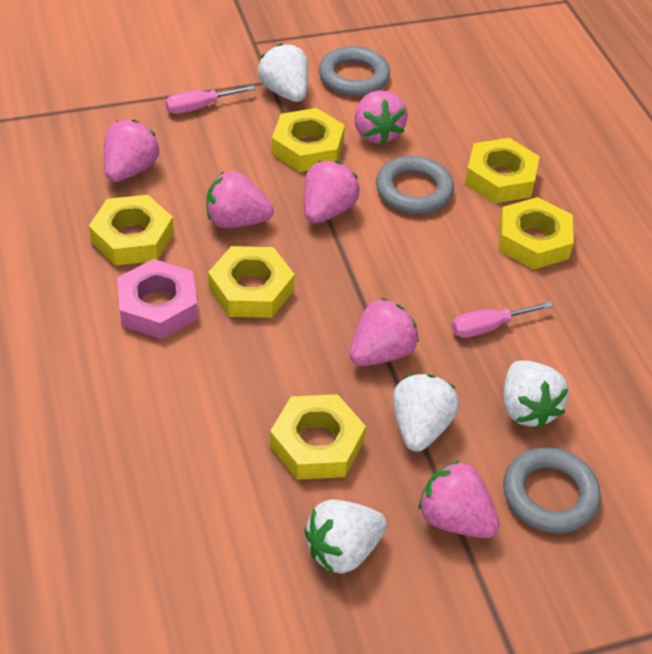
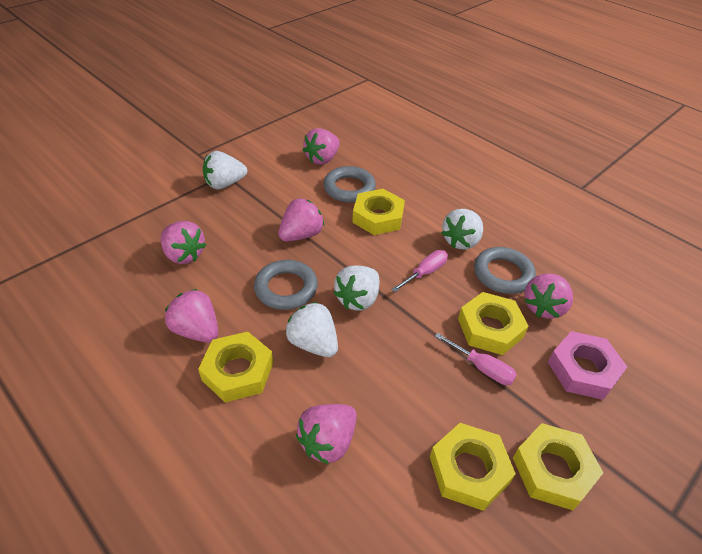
yellow nut: 6 -> 5

